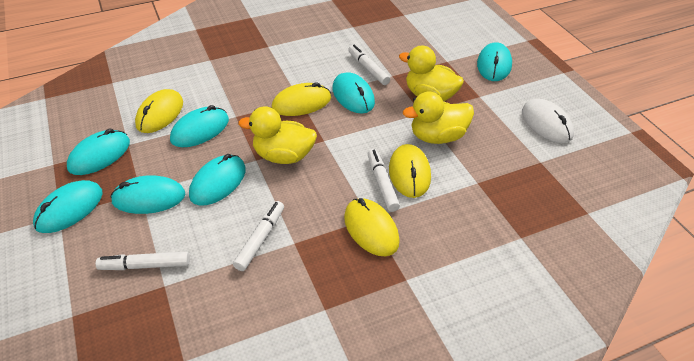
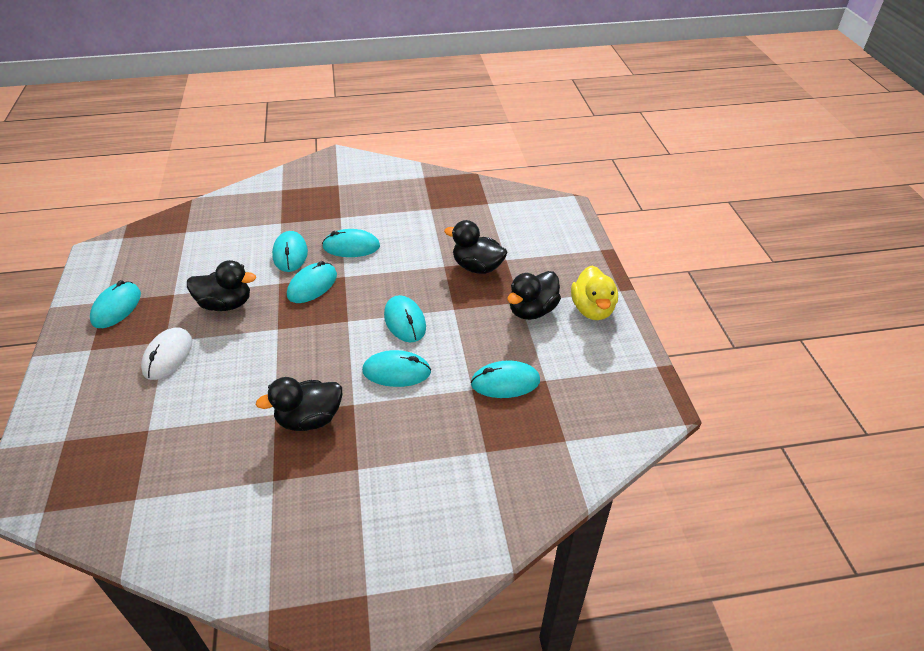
black duck: 0 -> 4
white marker: 4 -> 0
yellow duck: 3 -> 1
yellow mouse: 4 -> 0

